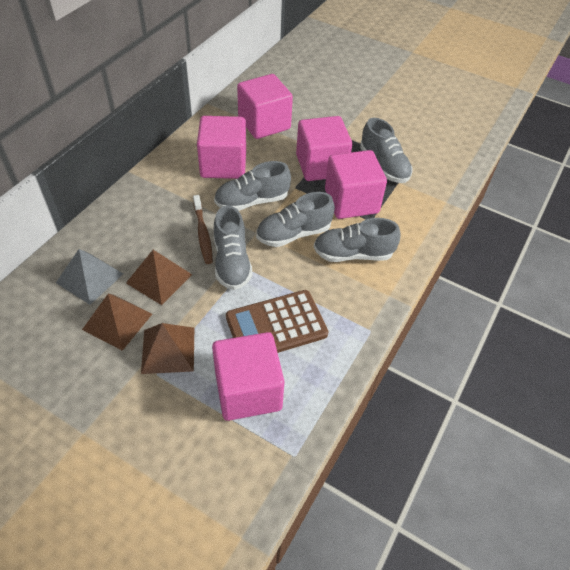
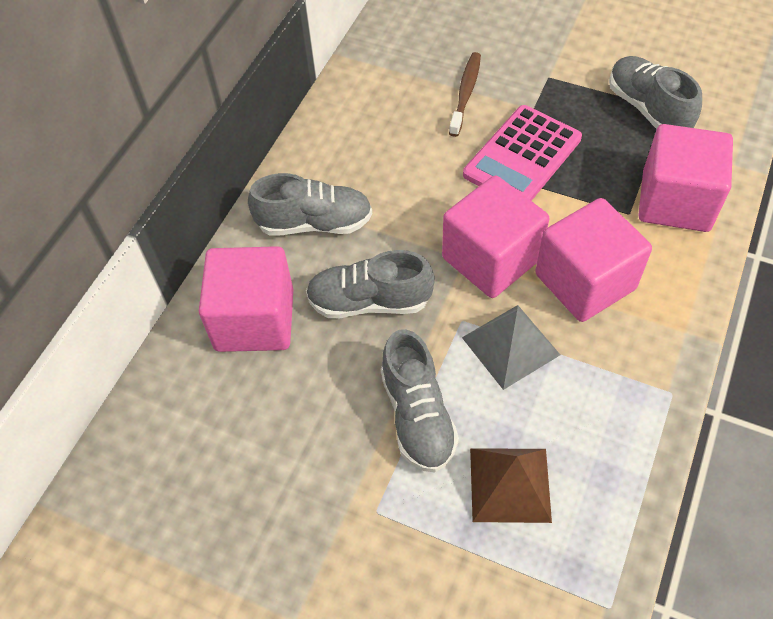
brown calculator: 1 -> 0
brown pyramid: 3 -> 1
grey shoe: 5 -> 4
pink calculator: 0 -> 1
pink cube: 5 -> 4

